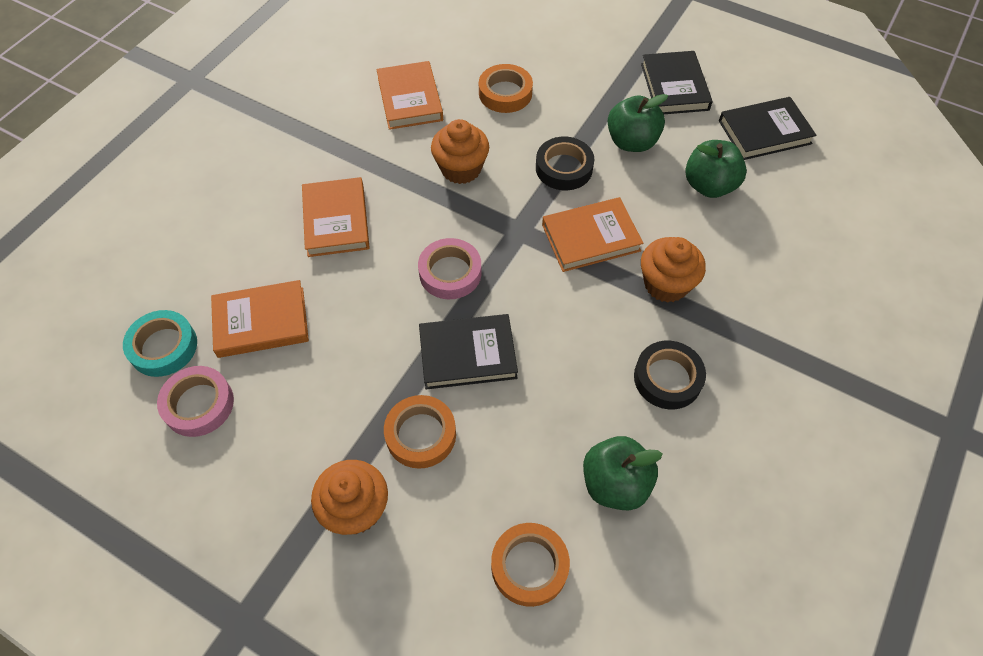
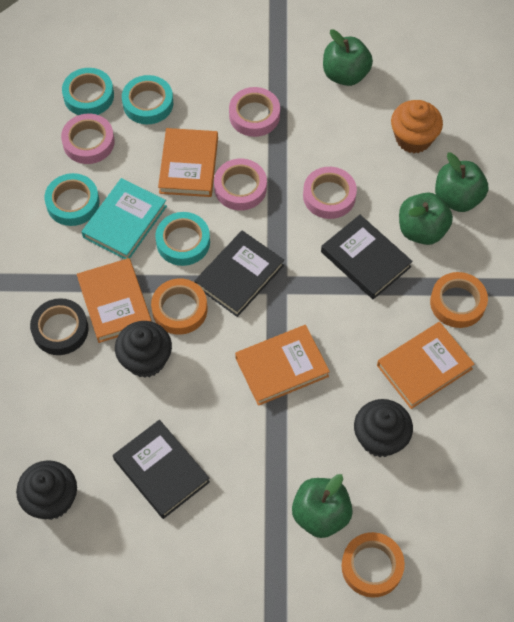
black cupcake: 0 -> 3
black tape: 2 -> 1
green apple: 3 -> 4
orange cupcake: 3 -> 1
pink tape: 2 -> 4
turquoise book: 0 -> 1
turquoise tape: 1 -> 4

